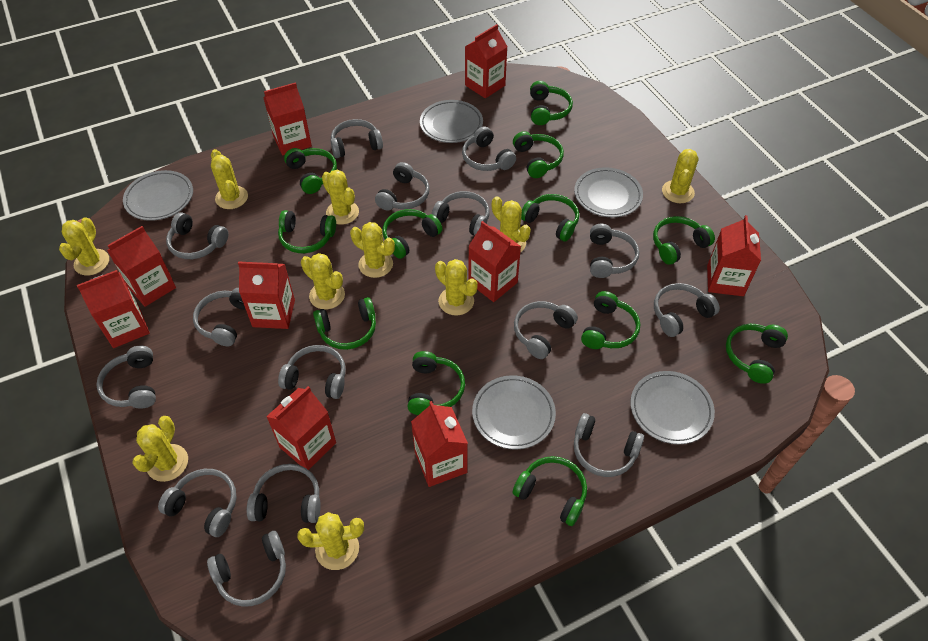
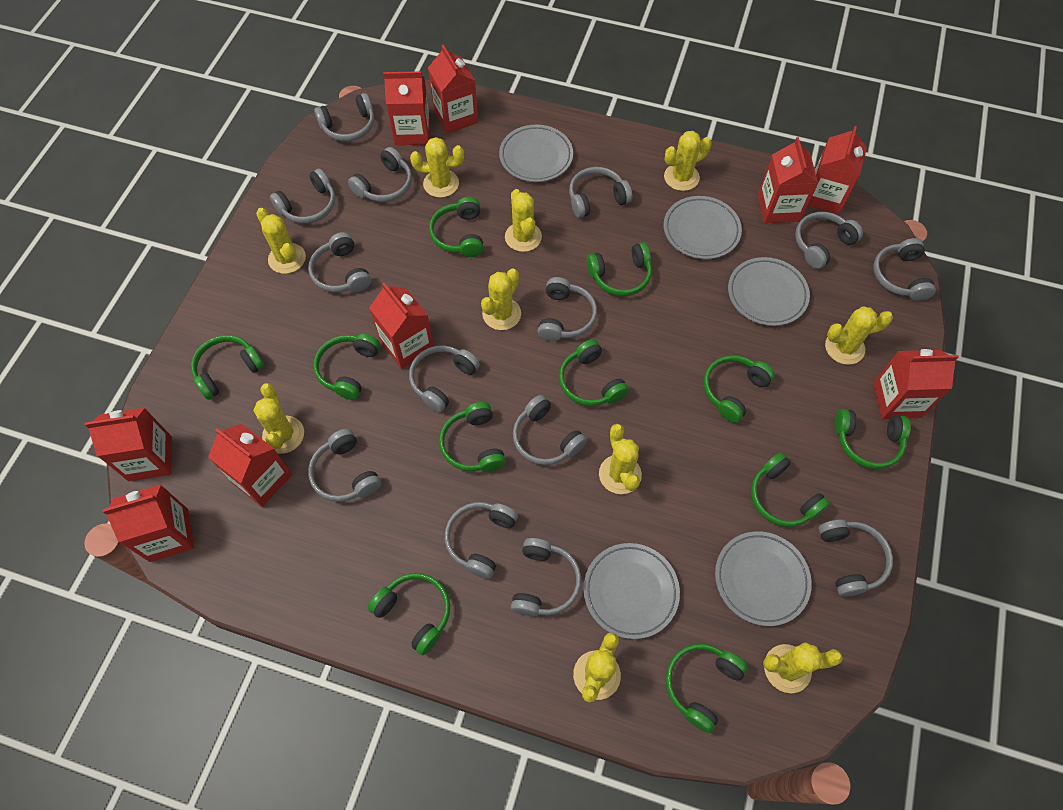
green headphones: 12 -> 11
grey headphones: 15 -> 14

